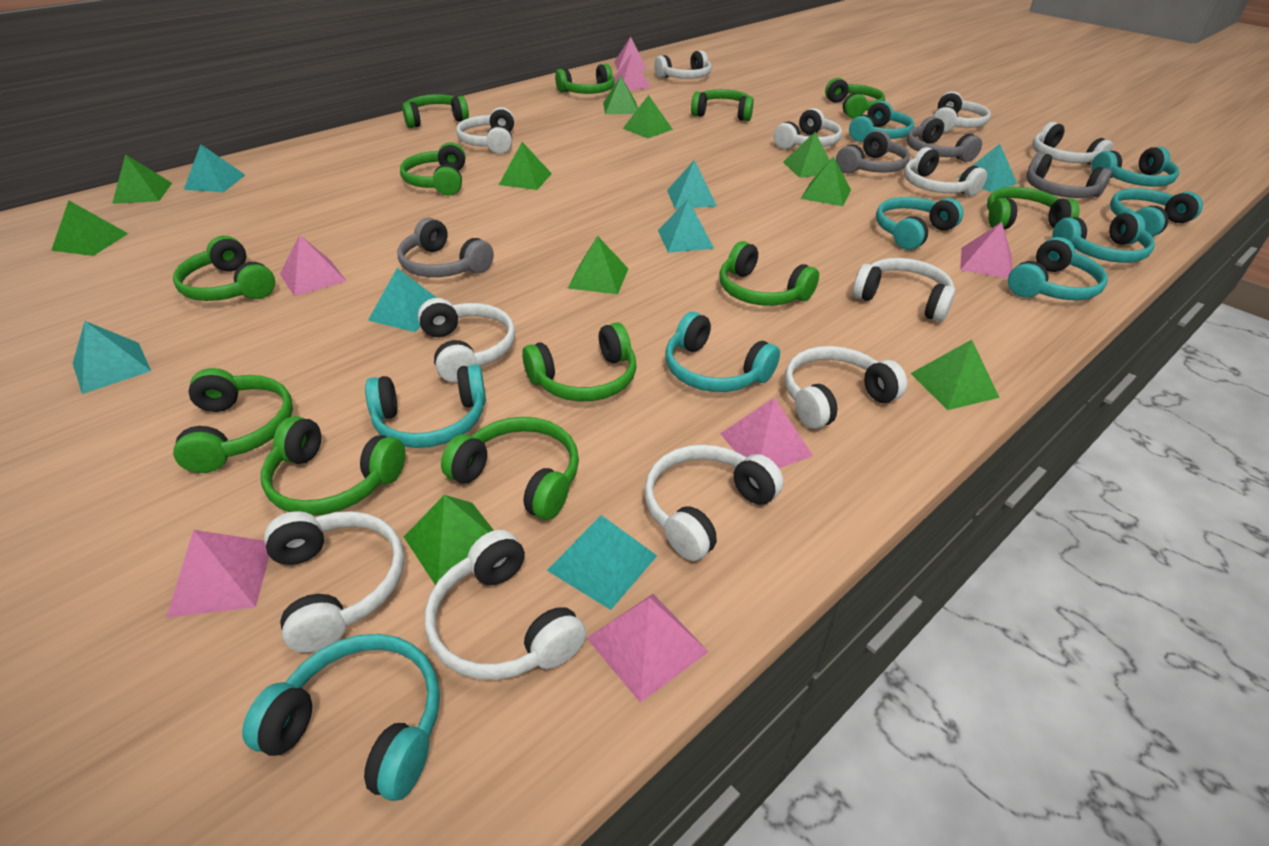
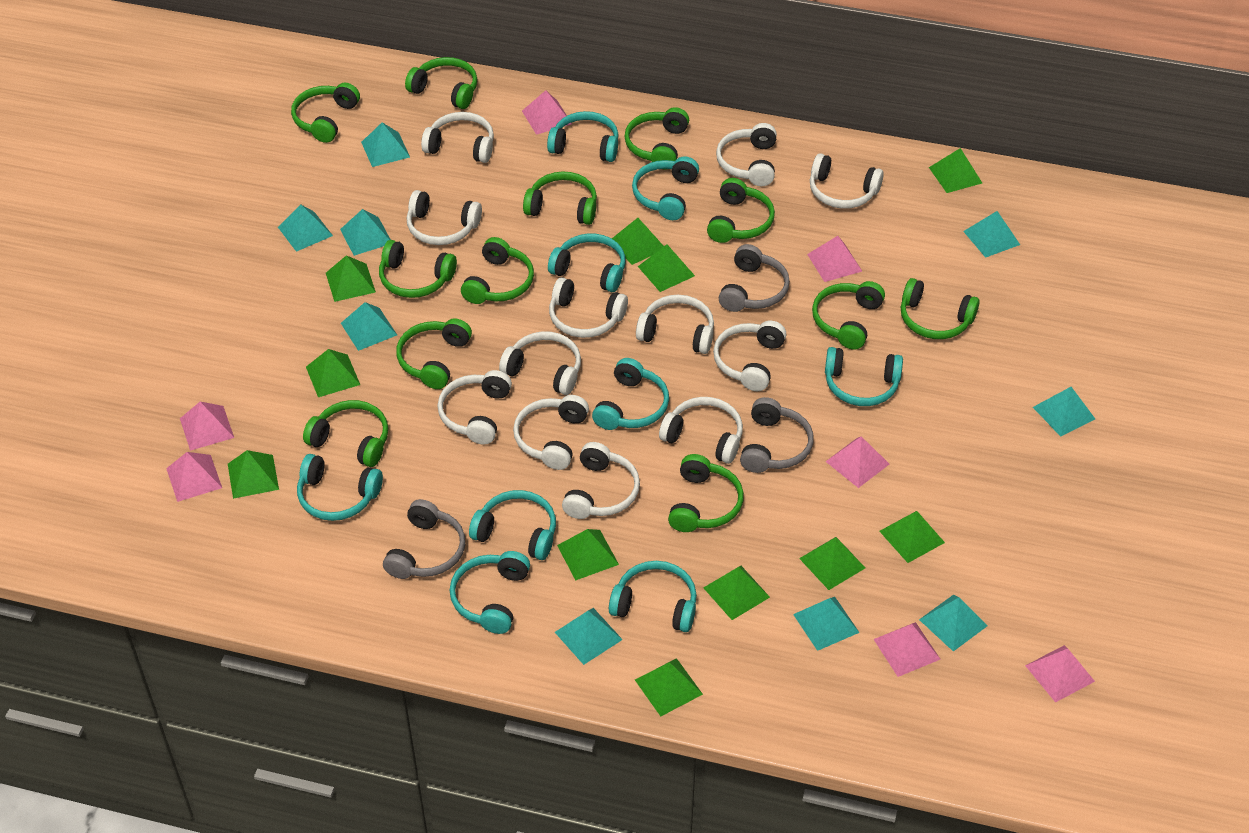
green pyramid: 10 -> 11
grey headphones: 4 -> 3
turquoise pyramid: 7 -> 9

